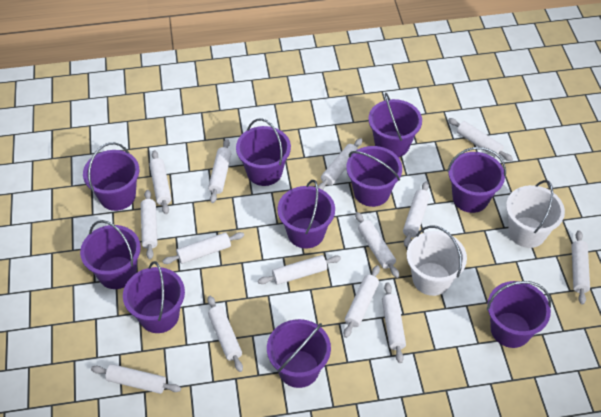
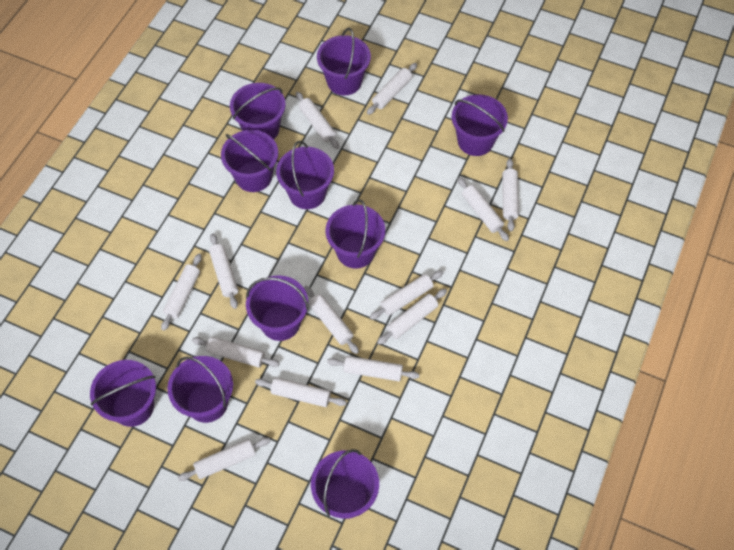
white bucket: 2 -> 0
white rolling pin: 14 -> 13

